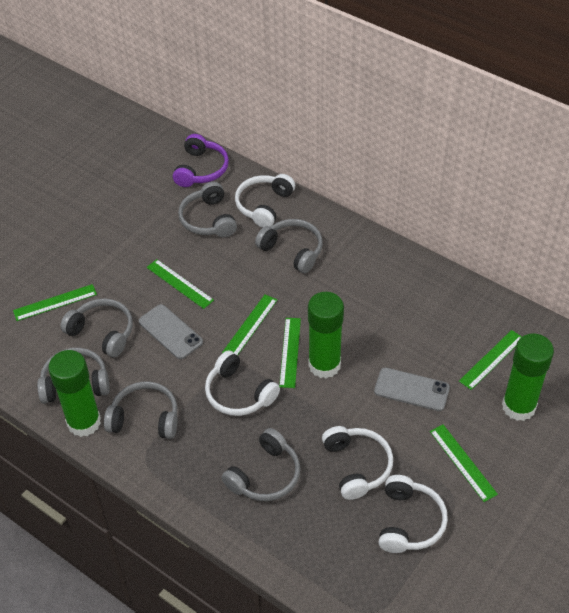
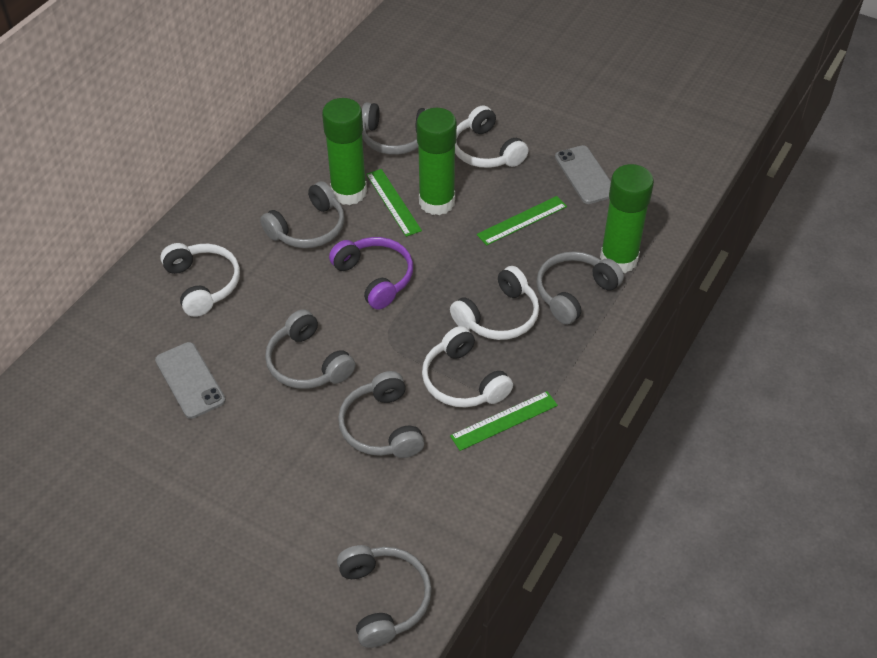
green ruler: 6 -> 3

